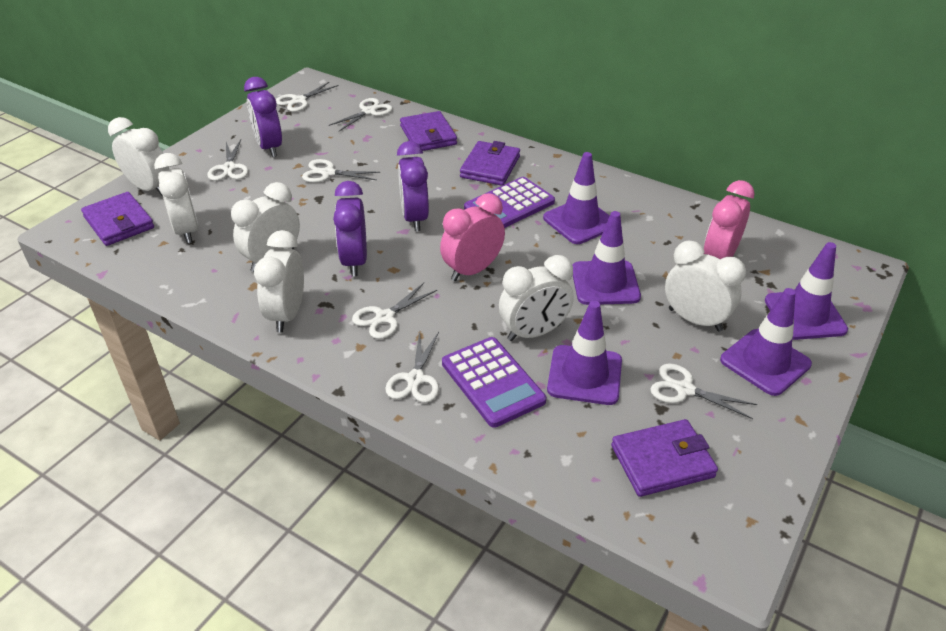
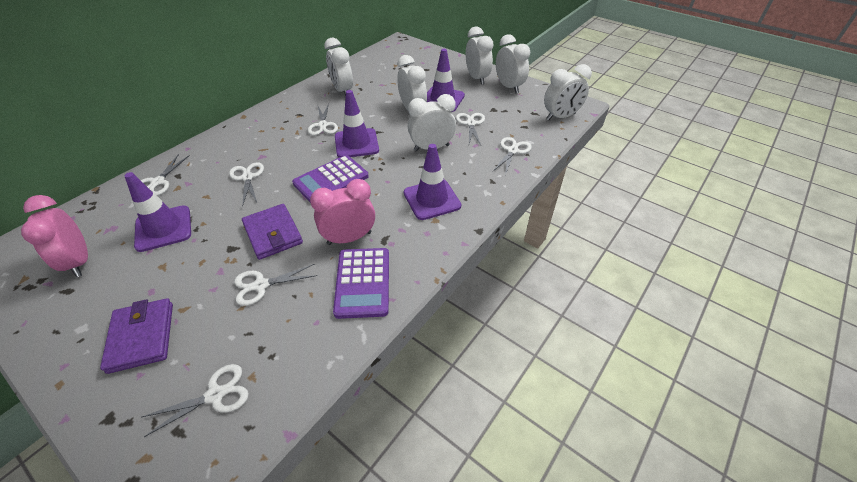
purple clock: 3 -> 0
purple traffic cone: 5 -> 4
purple wallet: 4 -> 2

